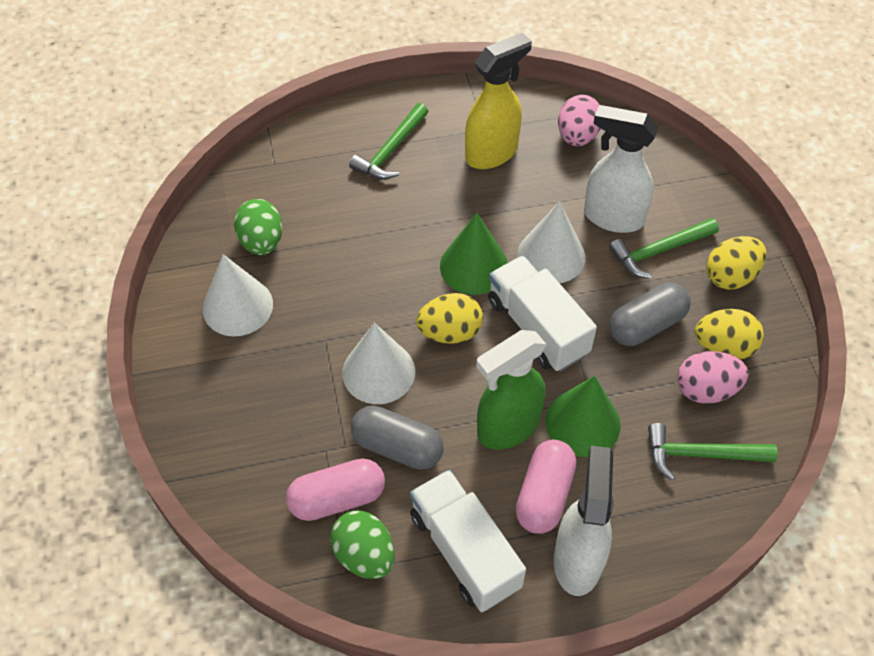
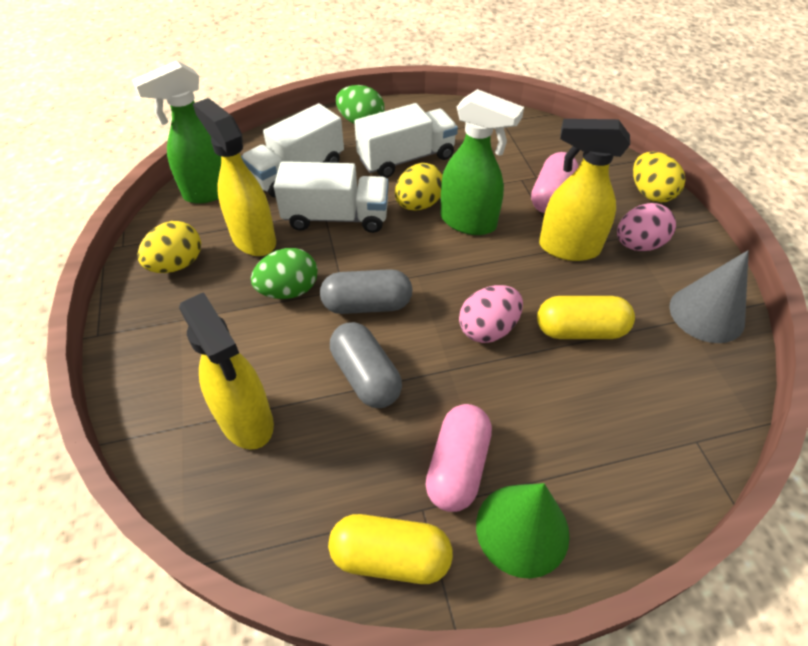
green cone: 2 -> 1
green hammer: 3 -> 0
green spray bottle: 1 -> 2
grey cone: 0 -> 1
white cone: 3 -> 0
white spray bottle: 2 -> 0
white truck: 2 -> 3
yellow capsule: 0 -> 2
yellow spray bottle: 1 -> 3

